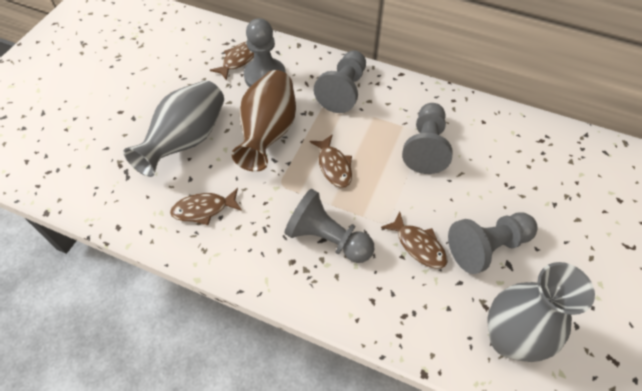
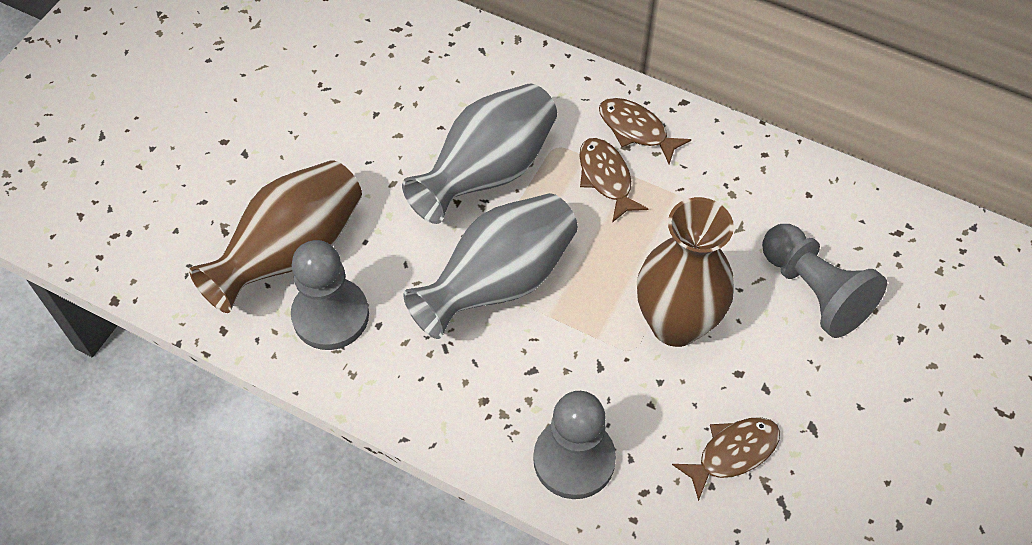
brown fish: 4 -> 3
brown vase: 1 -> 2
grey pawn: 5 -> 3

